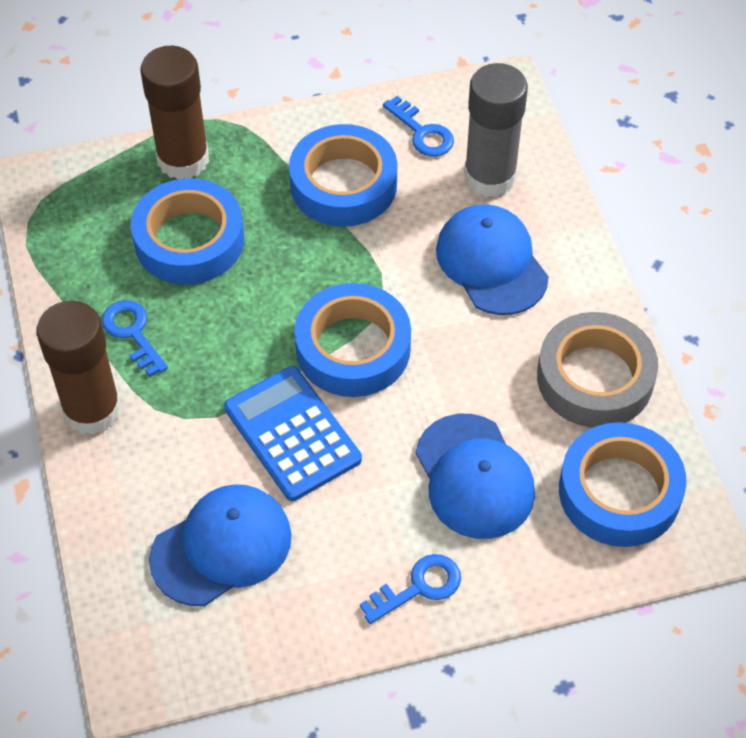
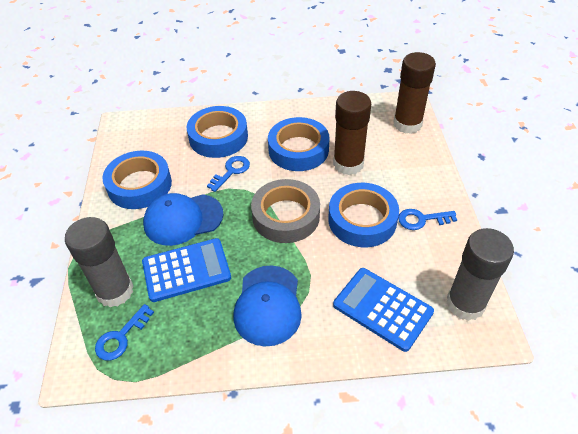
blue calculator: 1 -> 2
blue cap: 3 -> 2
grey glue stick: 1 -> 2

